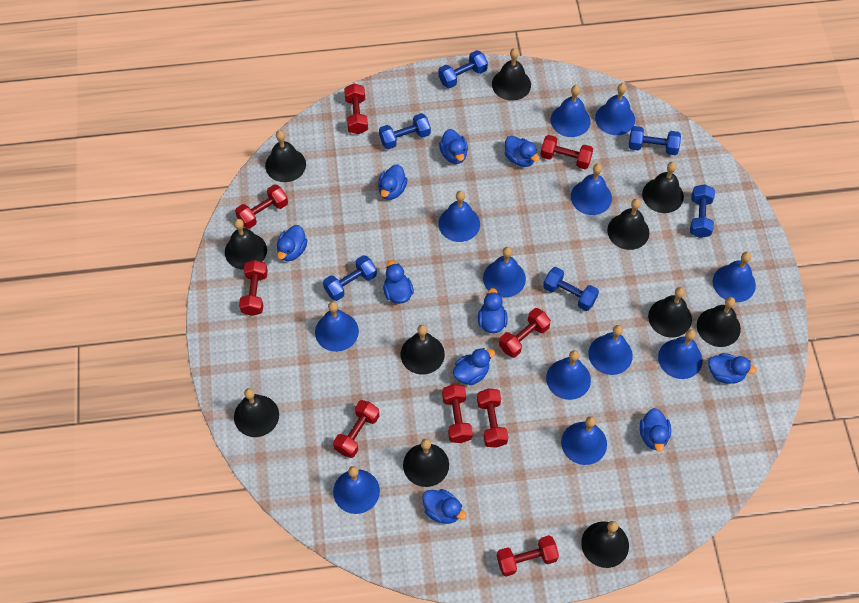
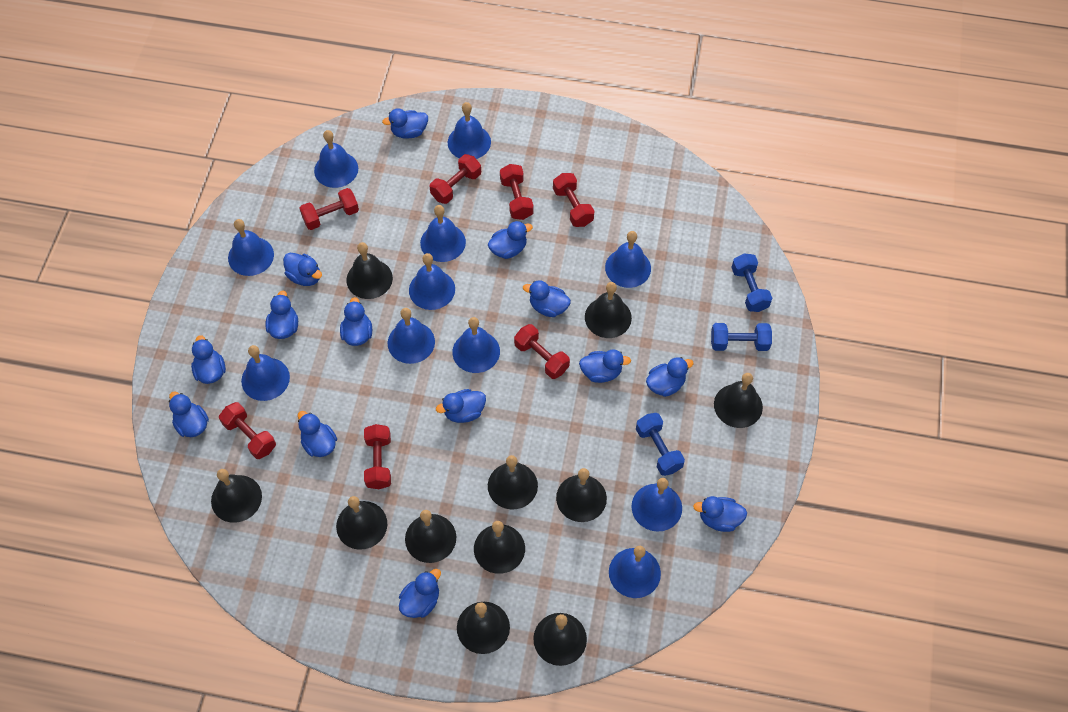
blue bell: 12 -> 11
blue duck: 10 -> 14
blue dumbbell: 6 -> 3
red dumbbell: 9 -> 7

